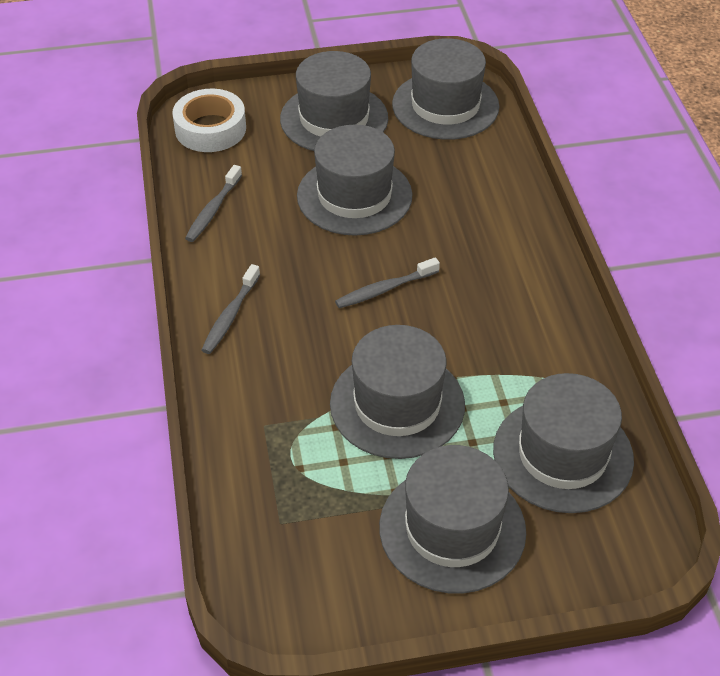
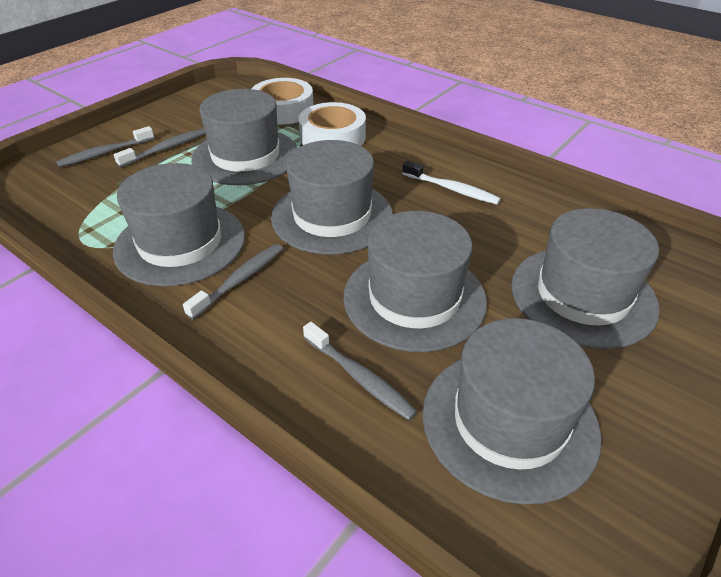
grey toothbrush: 3 -> 4
white tape: 1 -> 2
white toothbrush: 0 -> 1

